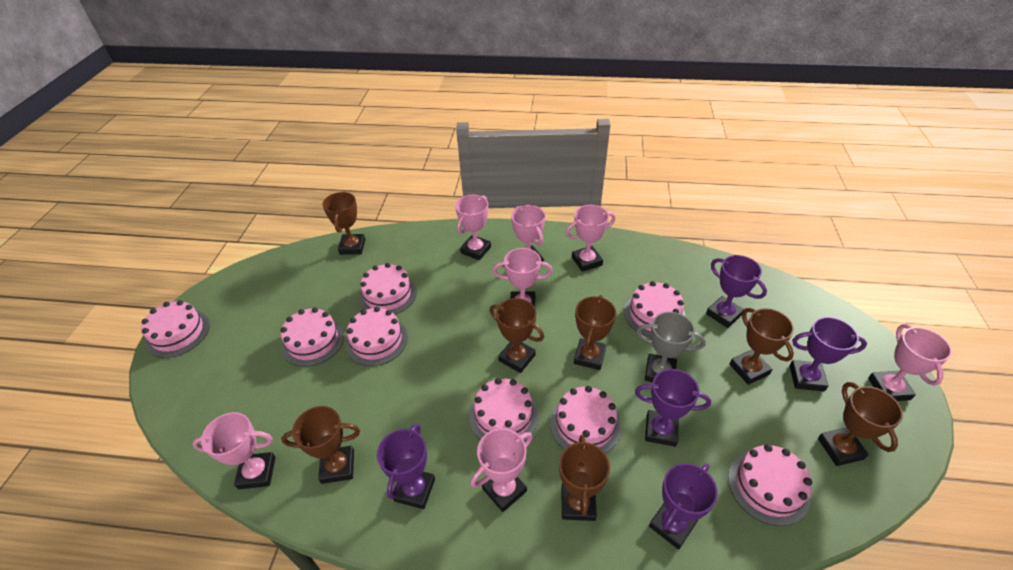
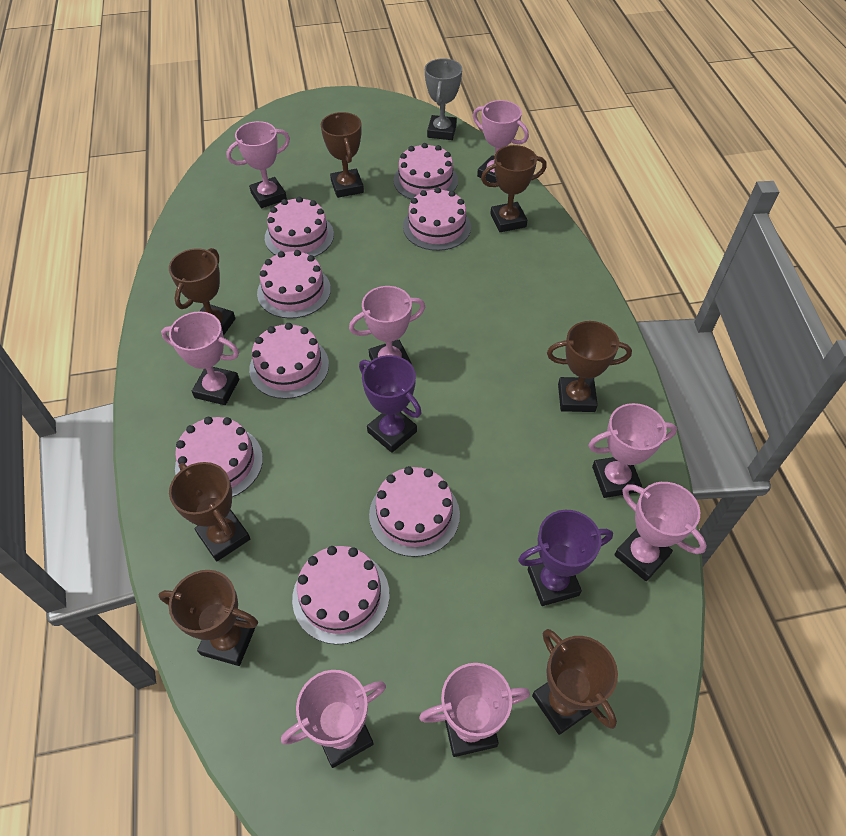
pink trophy: 7 -> 8
purple trophy: 5 -> 2

